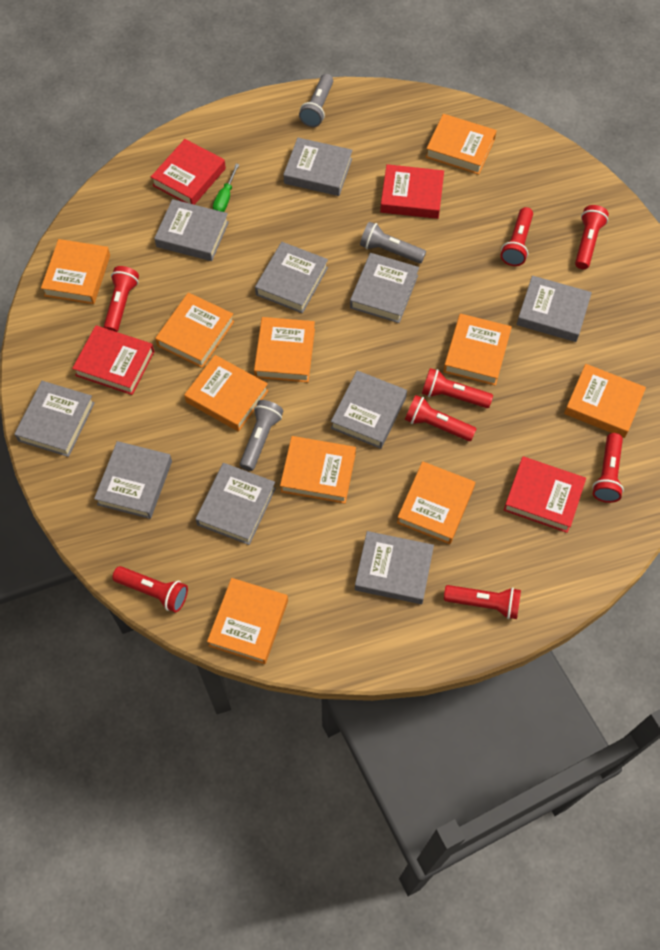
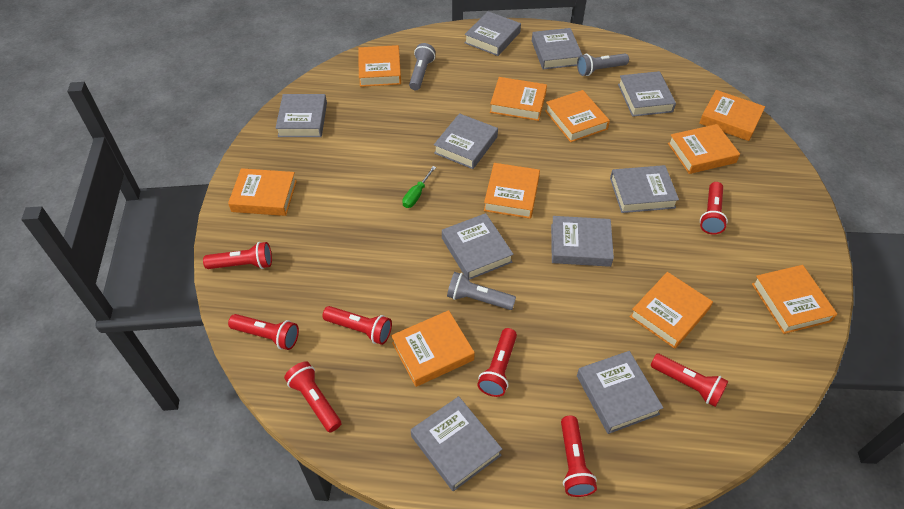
red book: 4 -> 0

